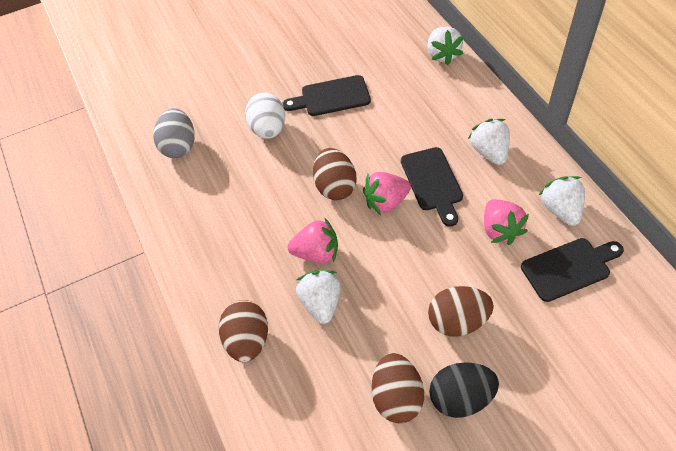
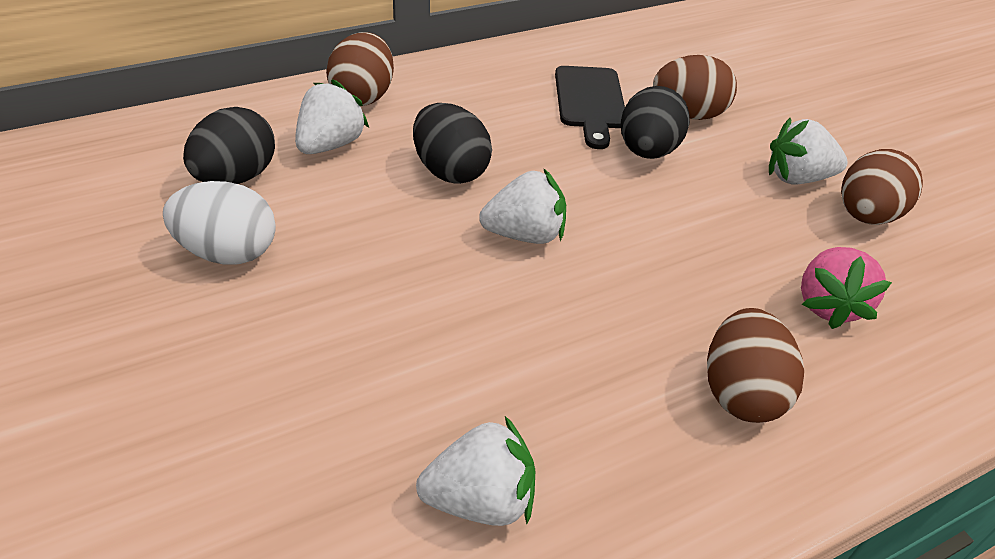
black cutting board: 3 -> 1
black egg: 1 -> 3
grey egg: 1 -> 0
pink strawberry: 3 -> 1

